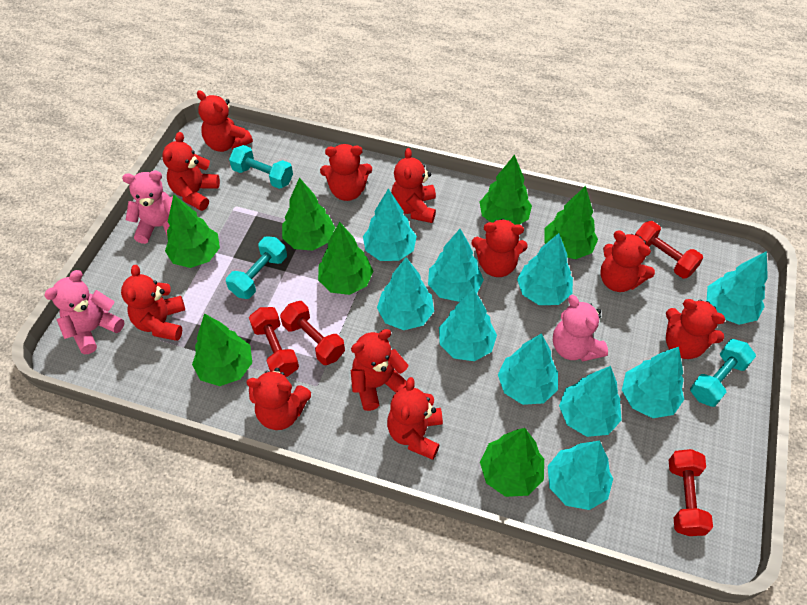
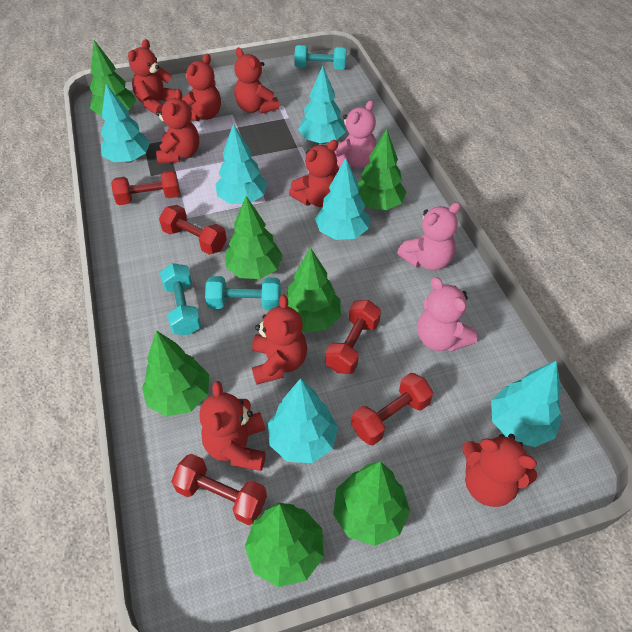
red dumbbell: 4 -> 5
red teddy bear: 11 -> 8
turquoise tree: 10 -> 6

